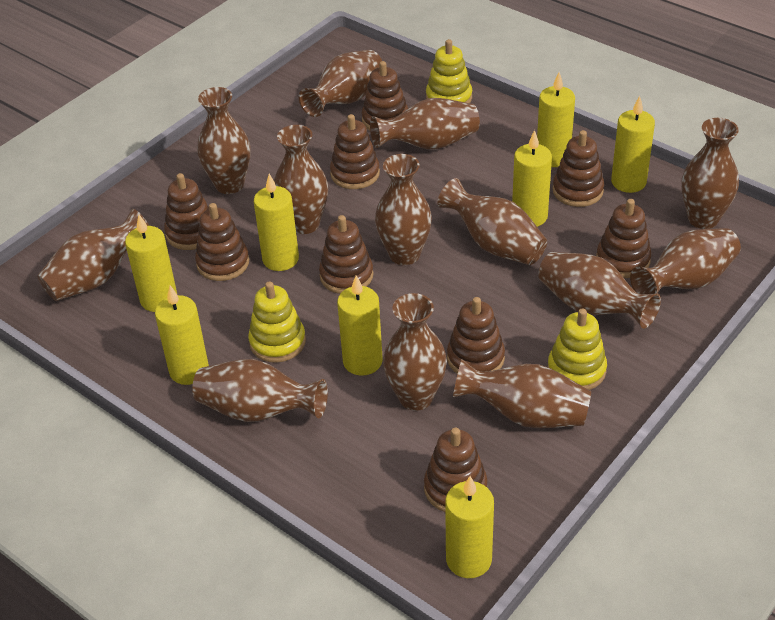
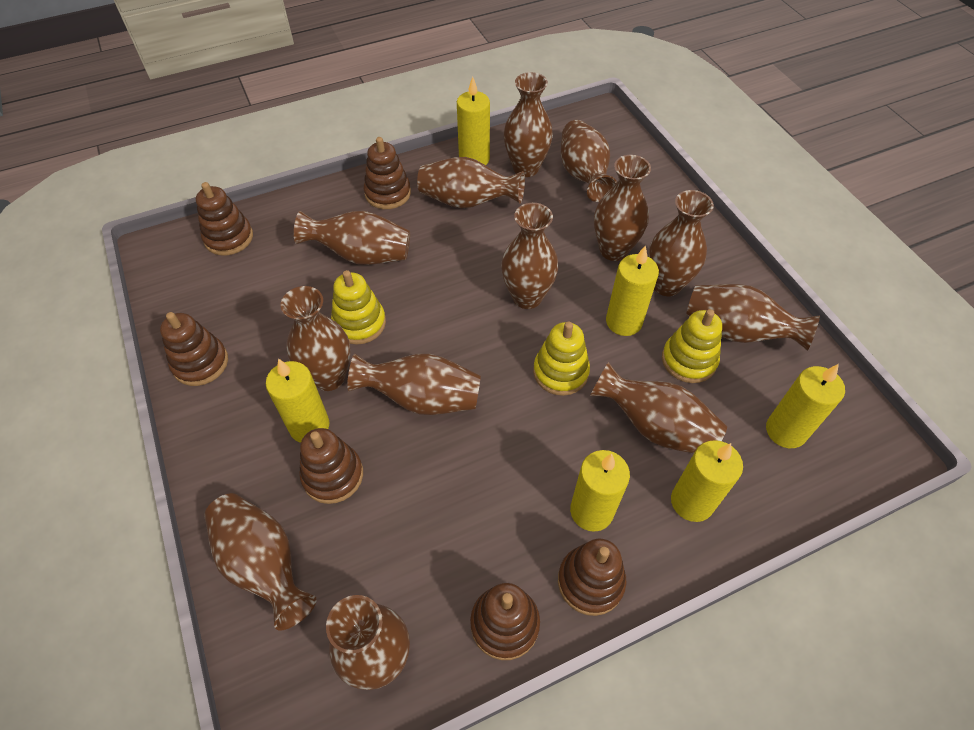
brown stacking toy: 9 -> 6
yellow candle: 8 -> 6

